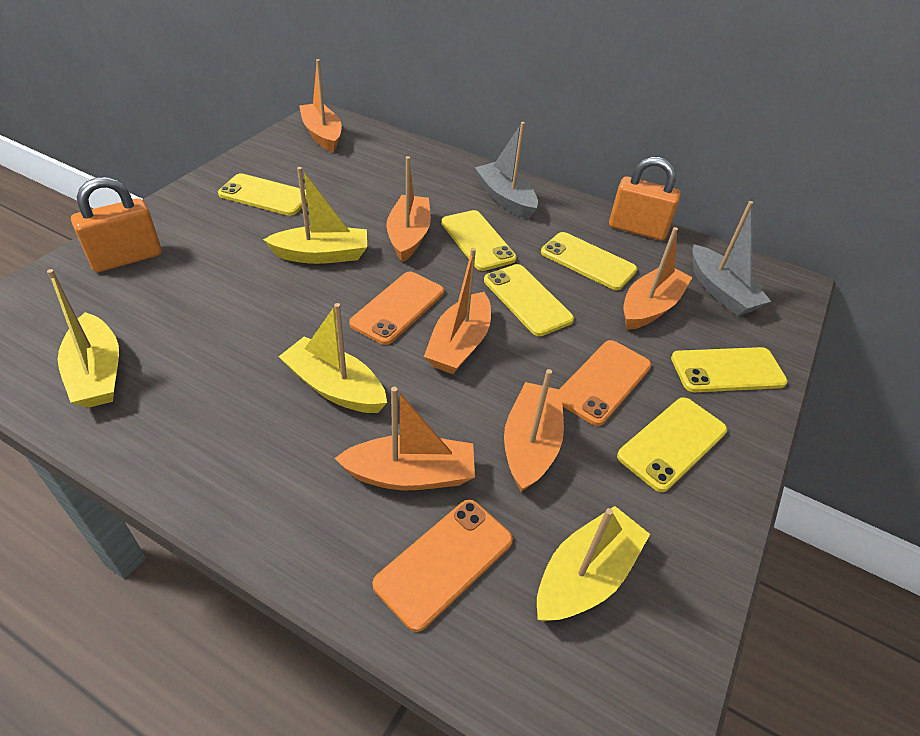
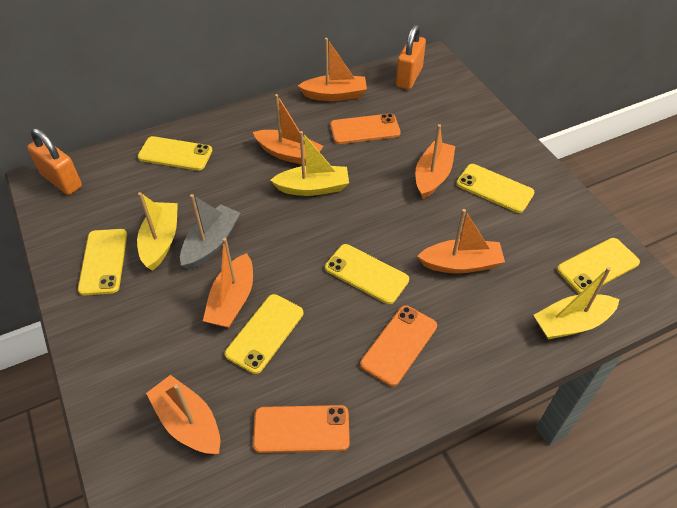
grey boat: 2 -> 1
yellow boat: 4 -> 3

